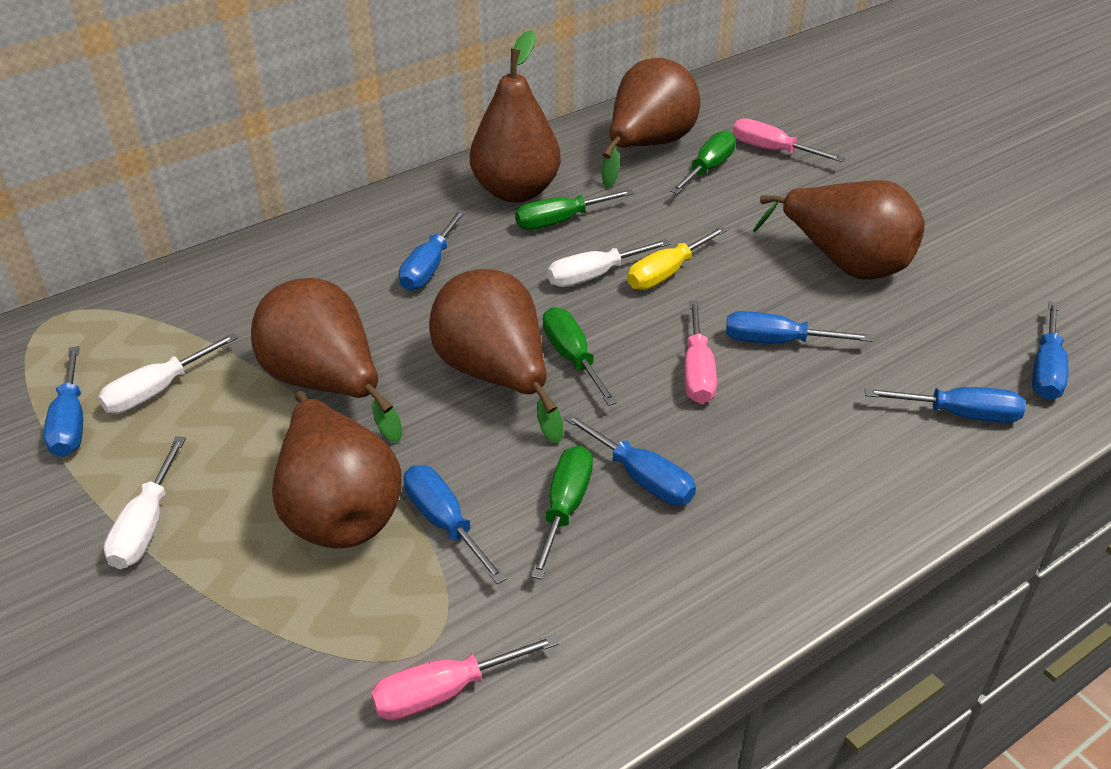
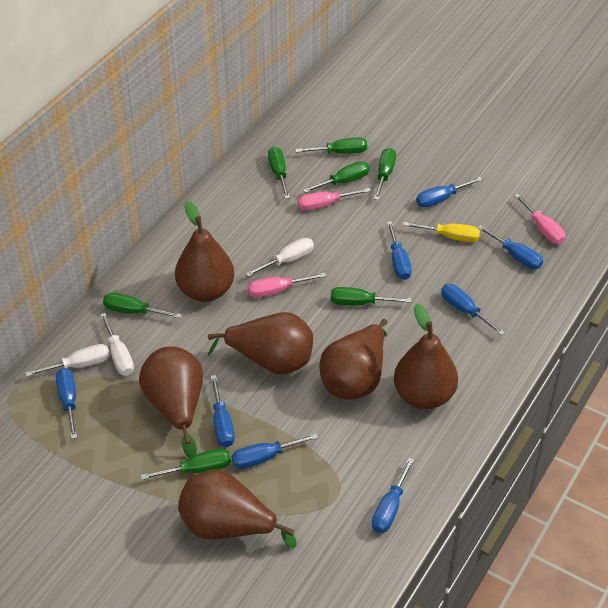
blue screwdriver: 7 -> 8
green screwdriver: 4 -> 7

